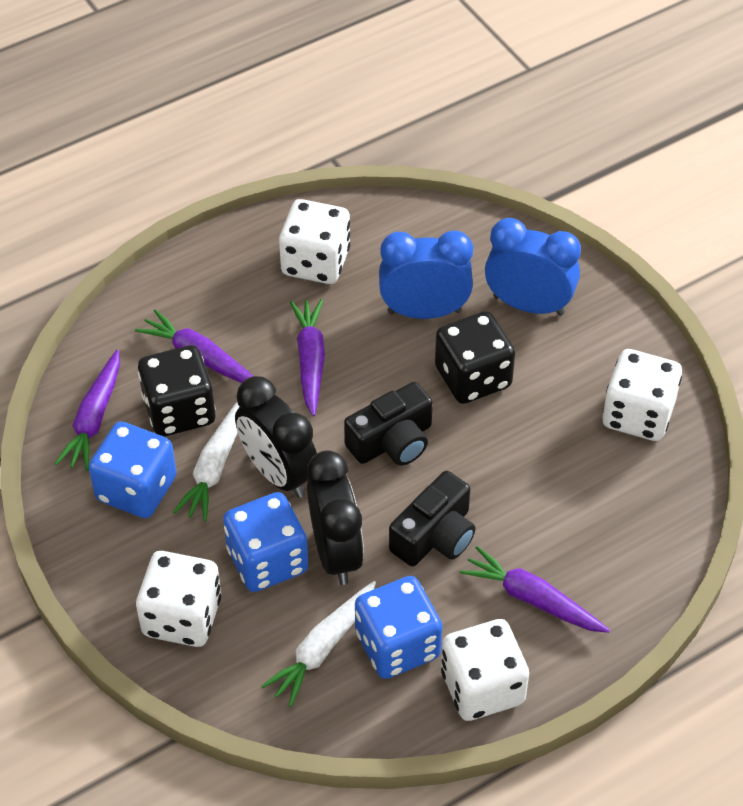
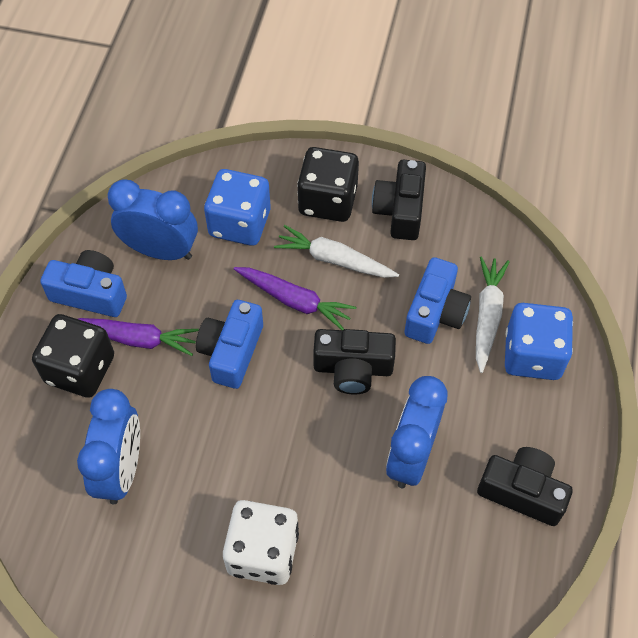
black camera: 2 -> 3
black clock: 2 -> 0
blue camera: 0 -> 3
blue clock: 2 -> 3
blue dice: 3 -> 2
purple carrot: 4 -> 2
white dice: 4 -> 1

